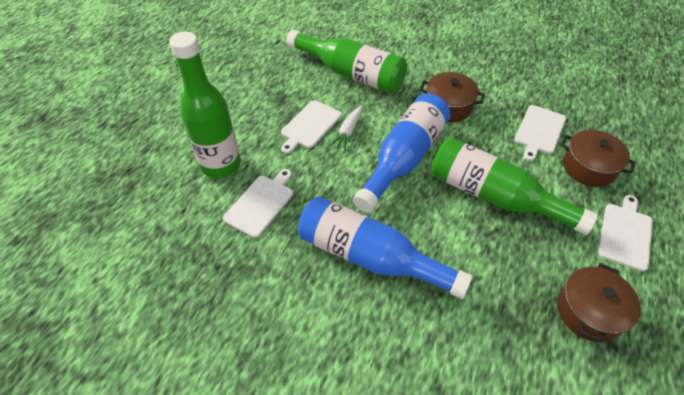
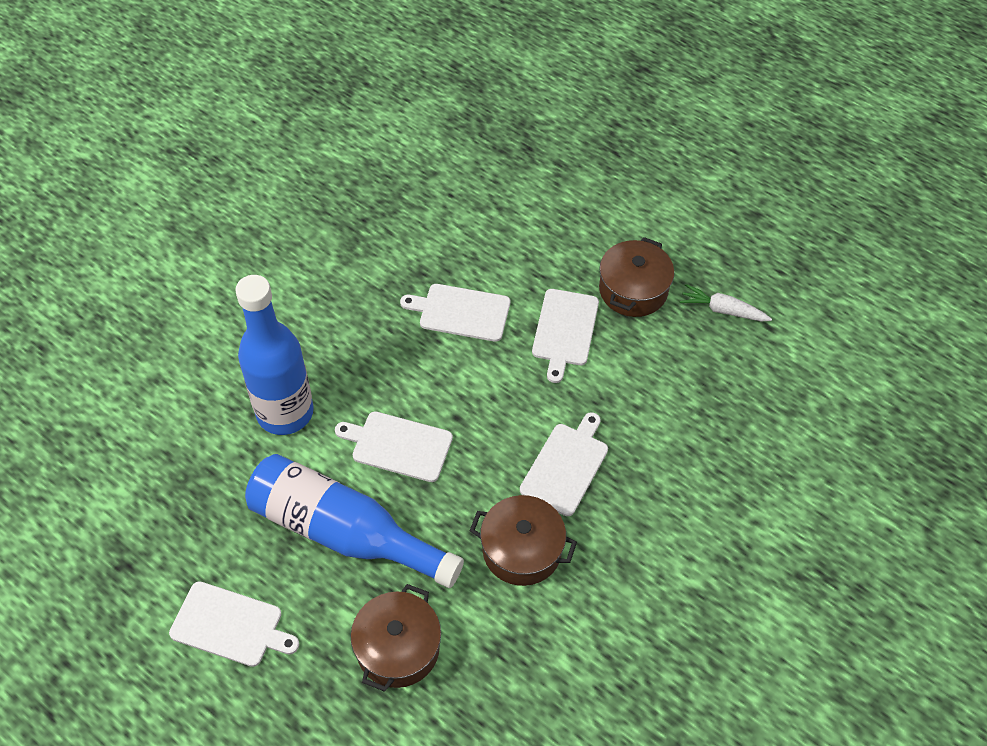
green bottle: 3 -> 0
white cutting board: 4 -> 5

